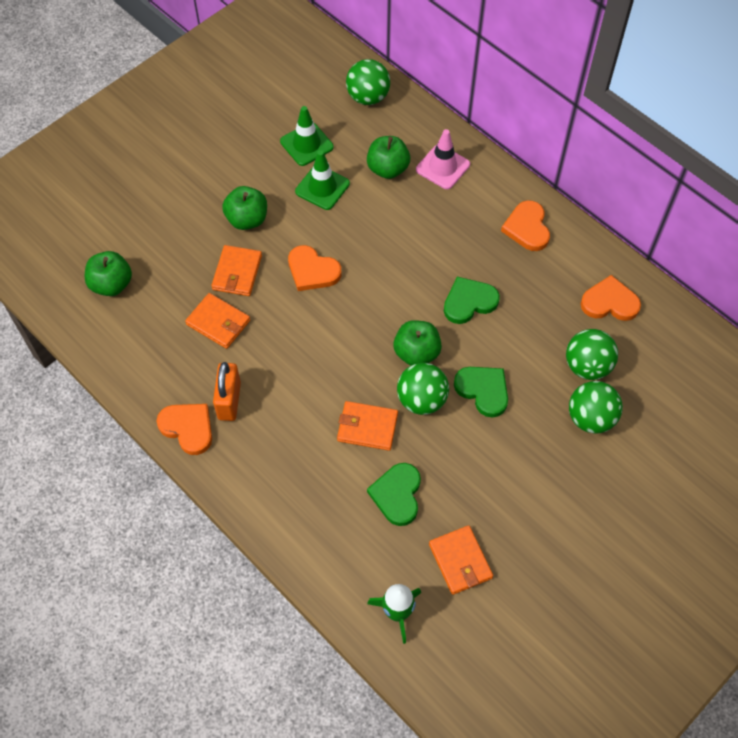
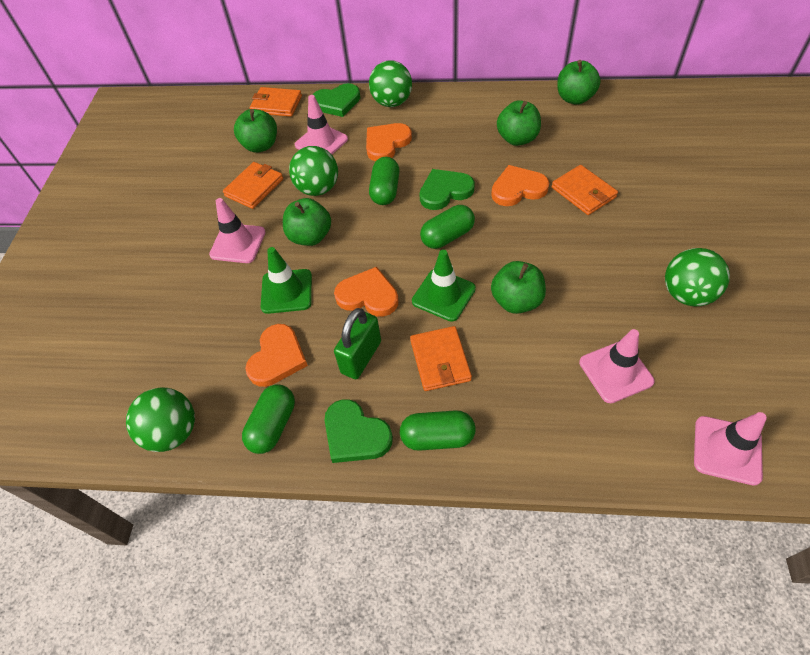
green apple: 4 -> 5
green capsule: 0 -> 4
green padlock: 0 -> 1
green rocket: 1 -> 0
orange padlock: 1 -> 0
pink traffic cone: 1 -> 4

